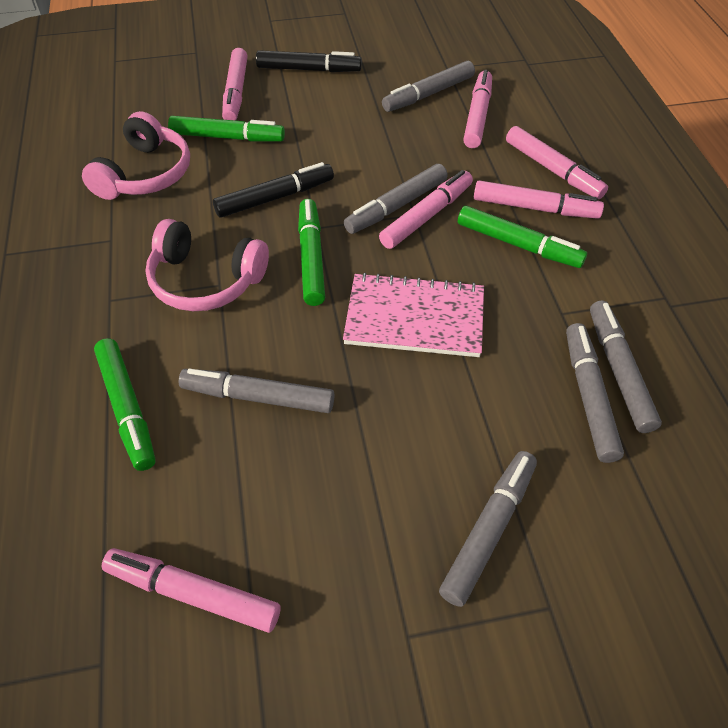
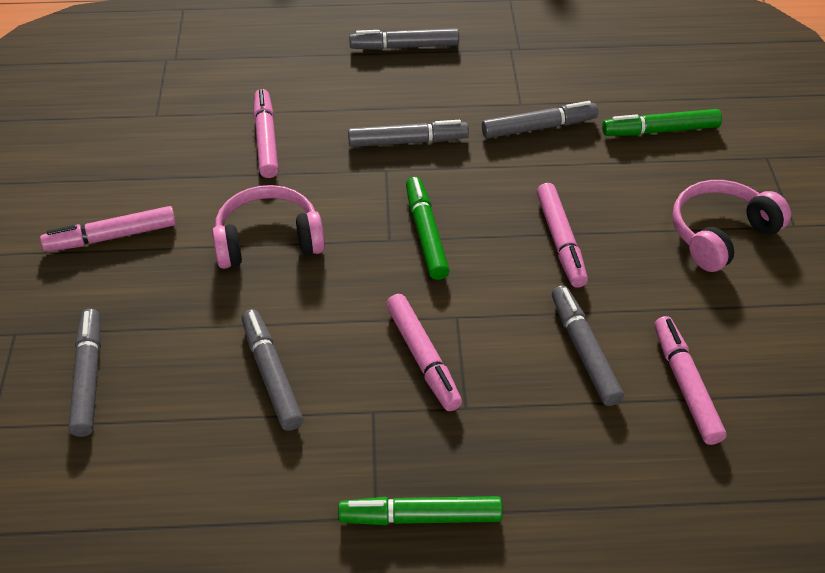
black marker: 2 -> 0
green marker: 4 -> 3
pink marker: 6 -> 5
pink notebook: 1 -> 0

